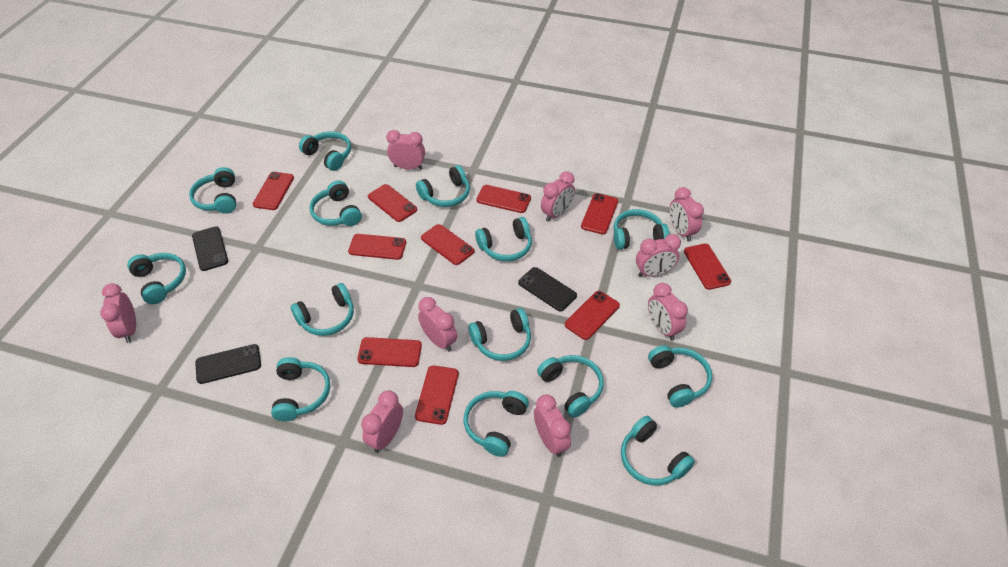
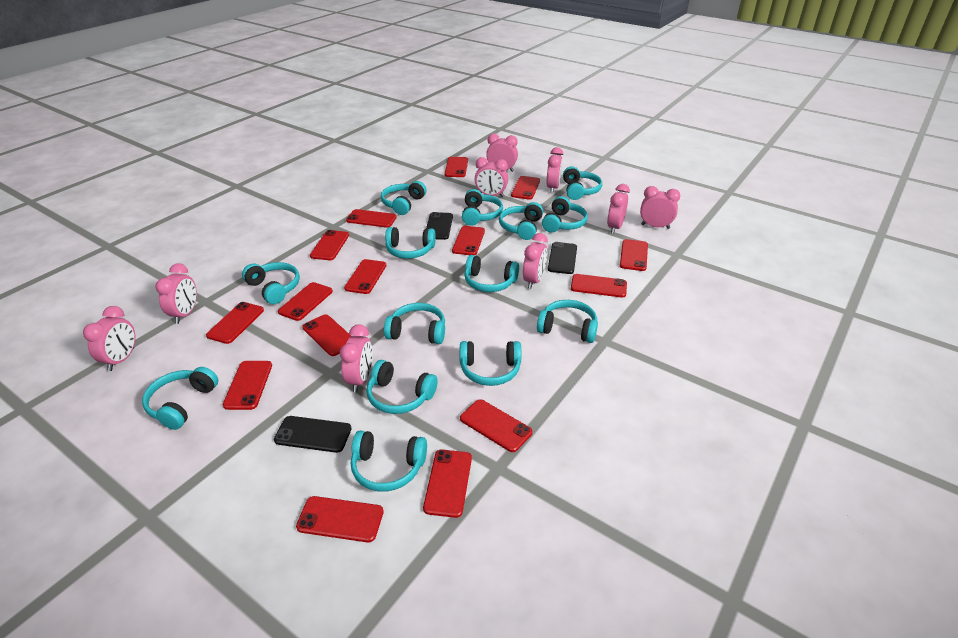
red phone: 10 -> 15

